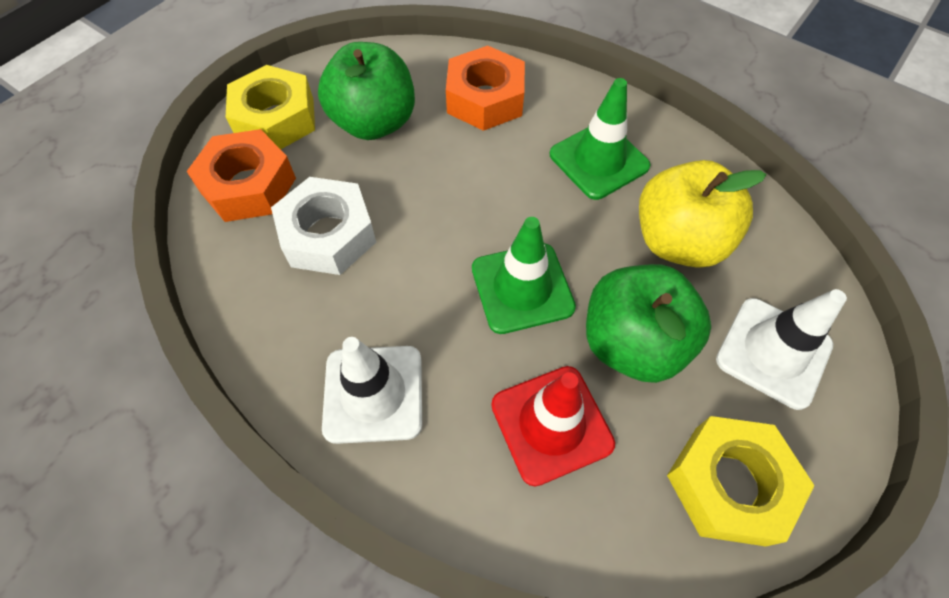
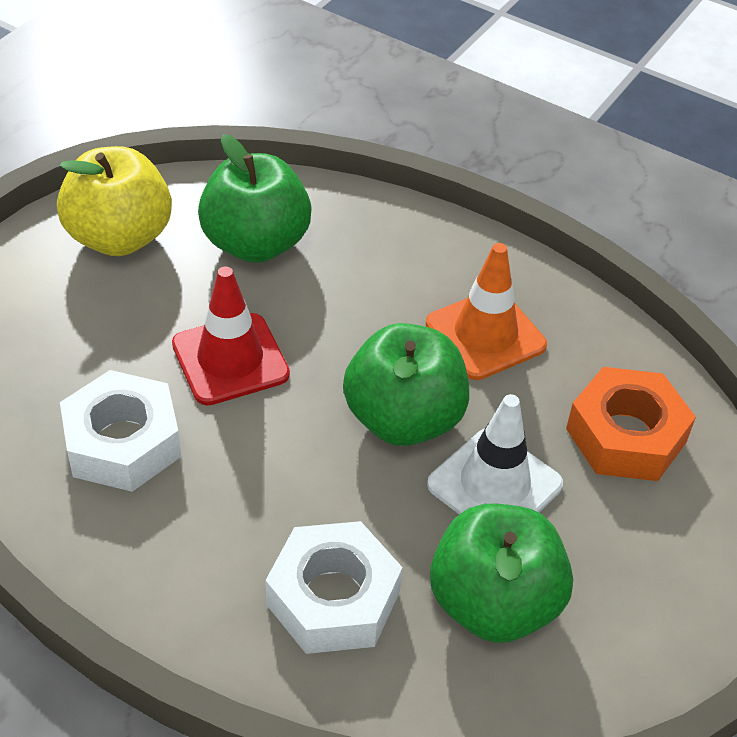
green apple: 2 -> 3
green traffic cone: 2 -> 0
orange nut: 2 -> 1
orange traffic cone: 0 -> 1
white nut: 1 -> 2
white traffic cone: 2 -> 1
yellow nut: 2 -> 0

